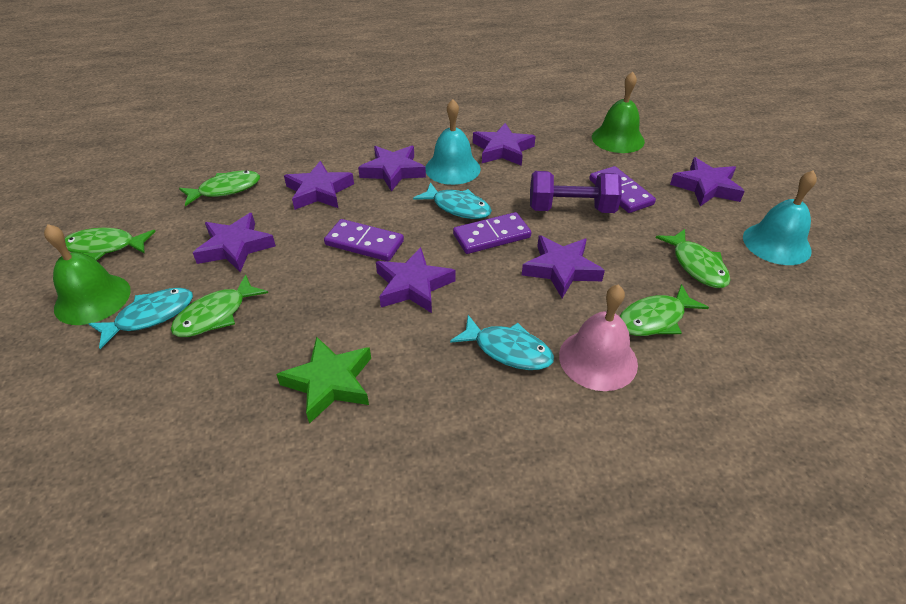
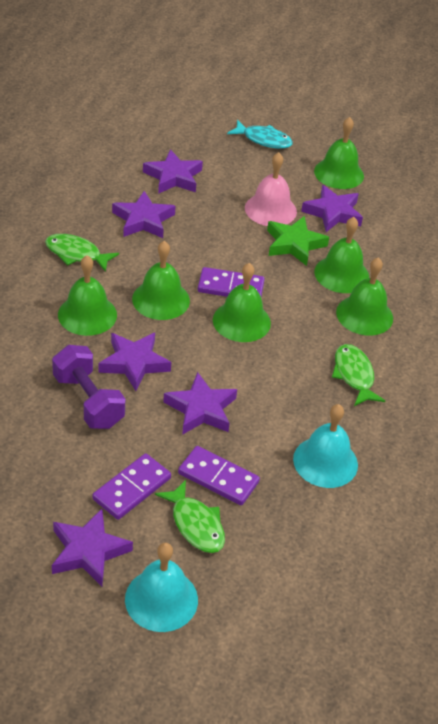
green bell: 2 -> 6
green fish: 5 -> 3
purple star: 7 -> 6
turquoise fish: 3 -> 1

